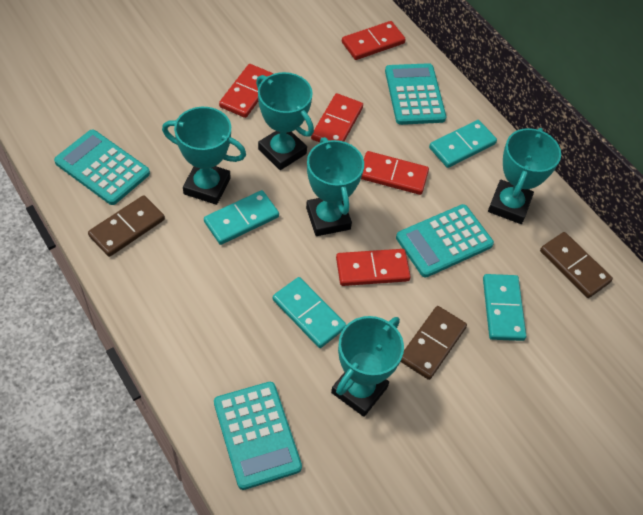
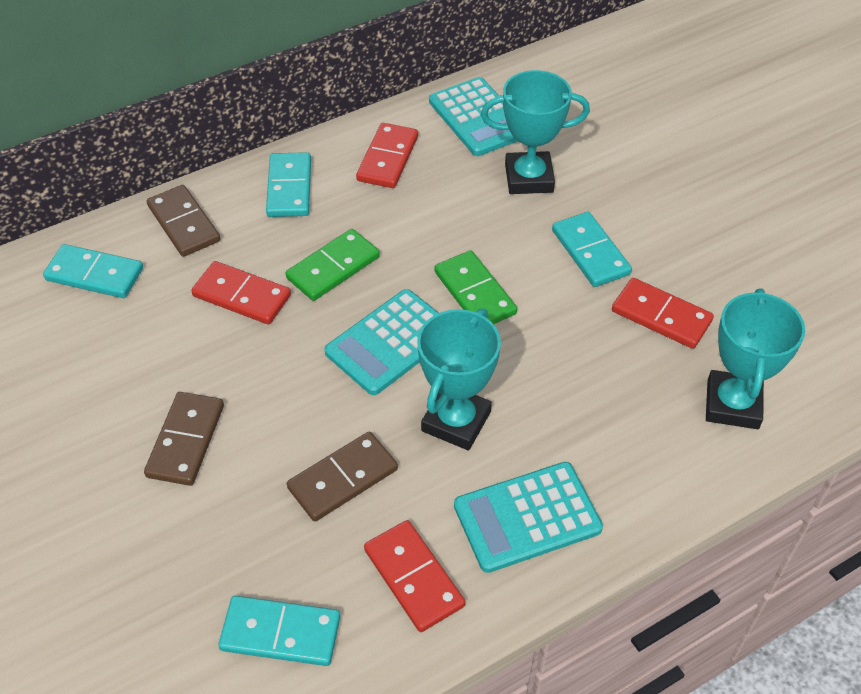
green domino: 0 -> 2
red domino: 5 -> 4
turquoise calculator: 4 -> 3
turquoise trophy: 5 -> 3

